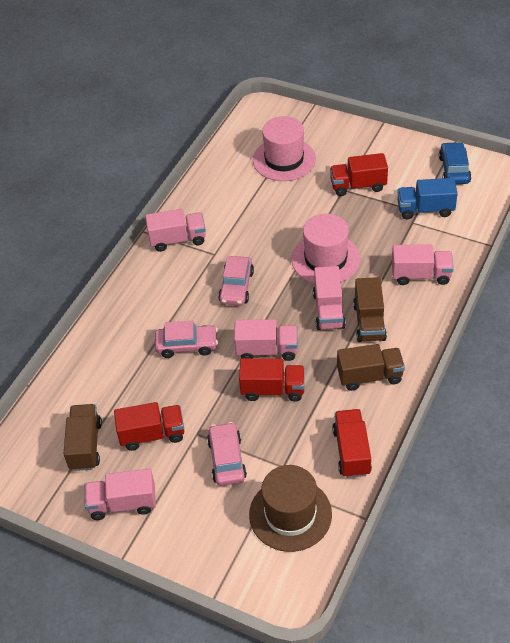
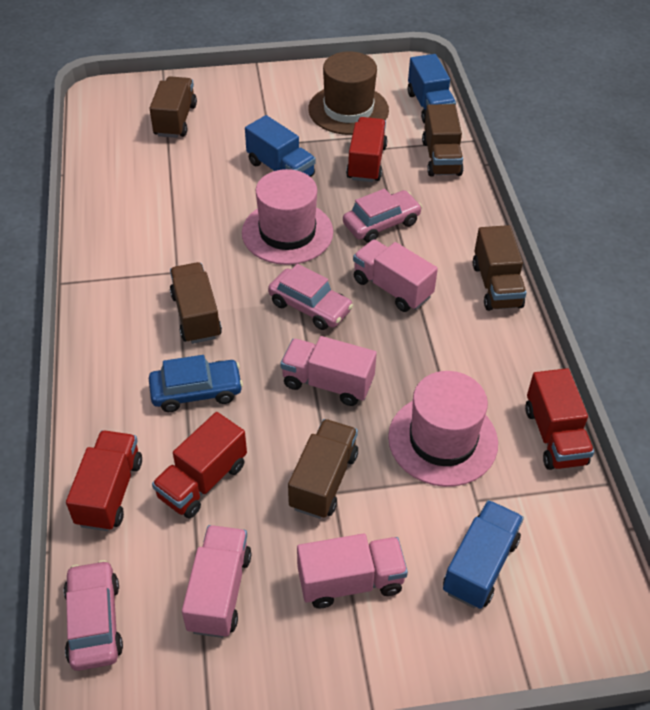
blue truck: 1 -> 3
brown truck: 3 -> 5
pink truck: 5 -> 4

